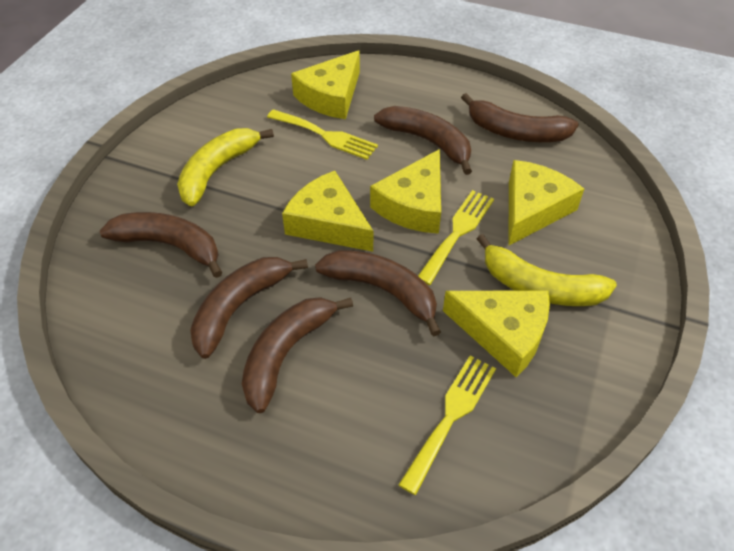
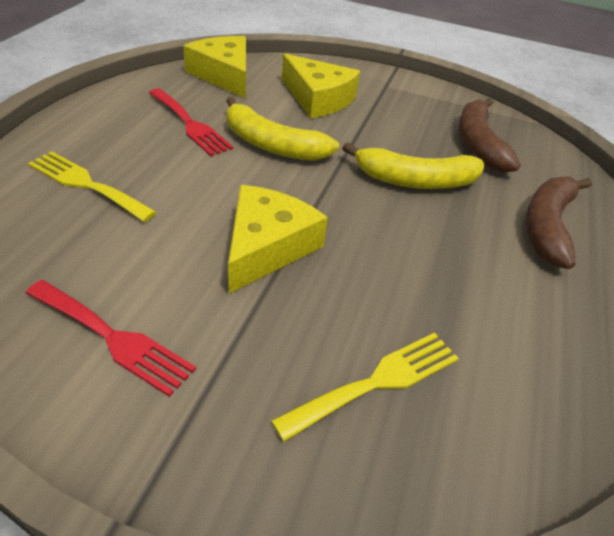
brown banana: 6 -> 2
red fork: 0 -> 2
yellow cheese: 5 -> 3
yellow fork: 3 -> 2

